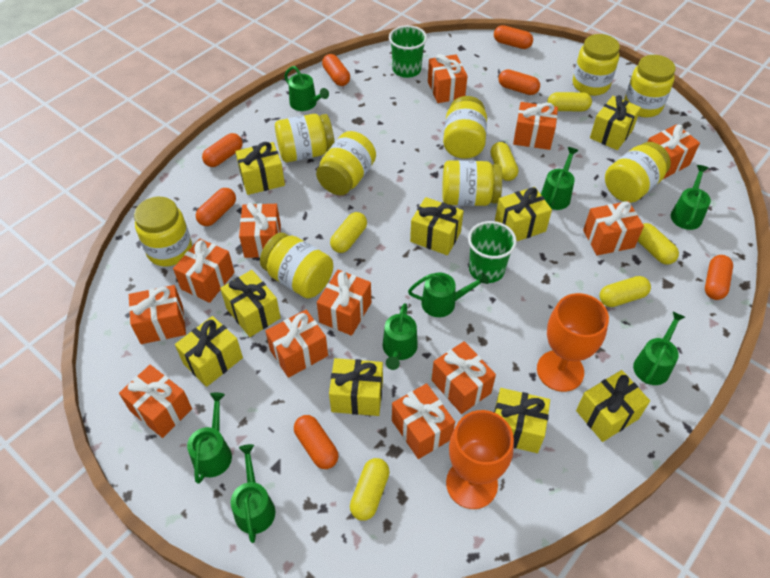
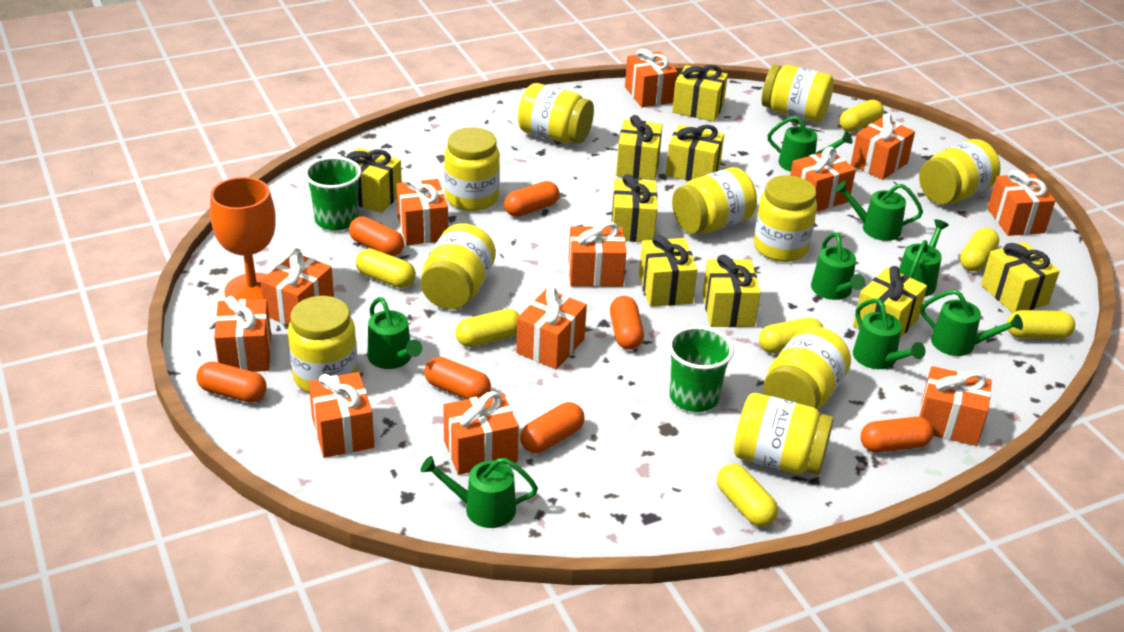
orange goblet: 2 -> 1
yellow capsule: 6 -> 7
yellow jar: 9 -> 10

